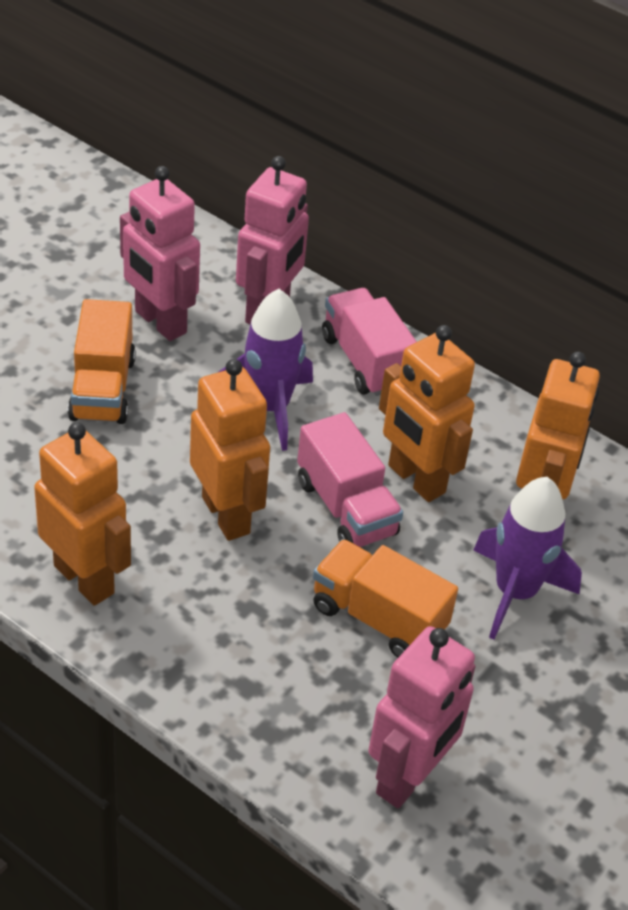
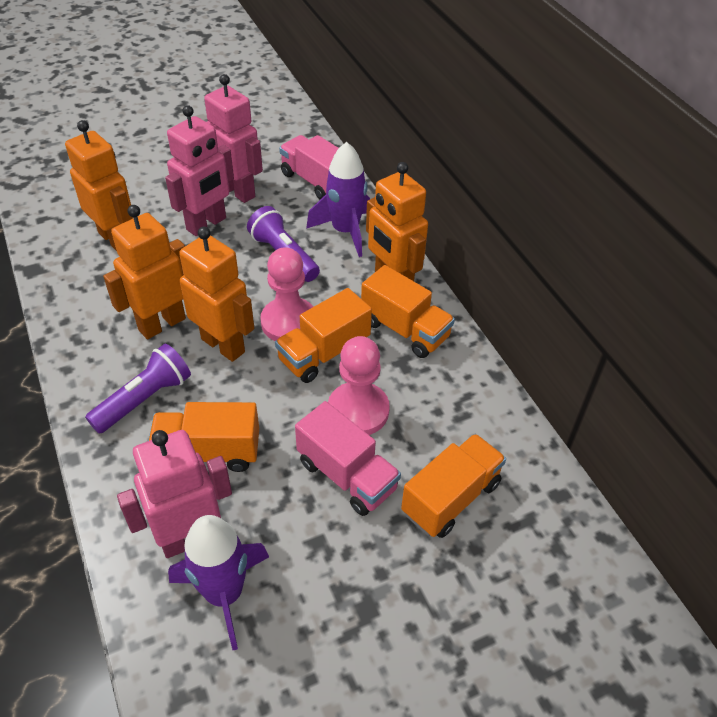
orange truck: 2 -> 4
pink pawn: 0 -> 2
purple flashlight: 0 -> 2

